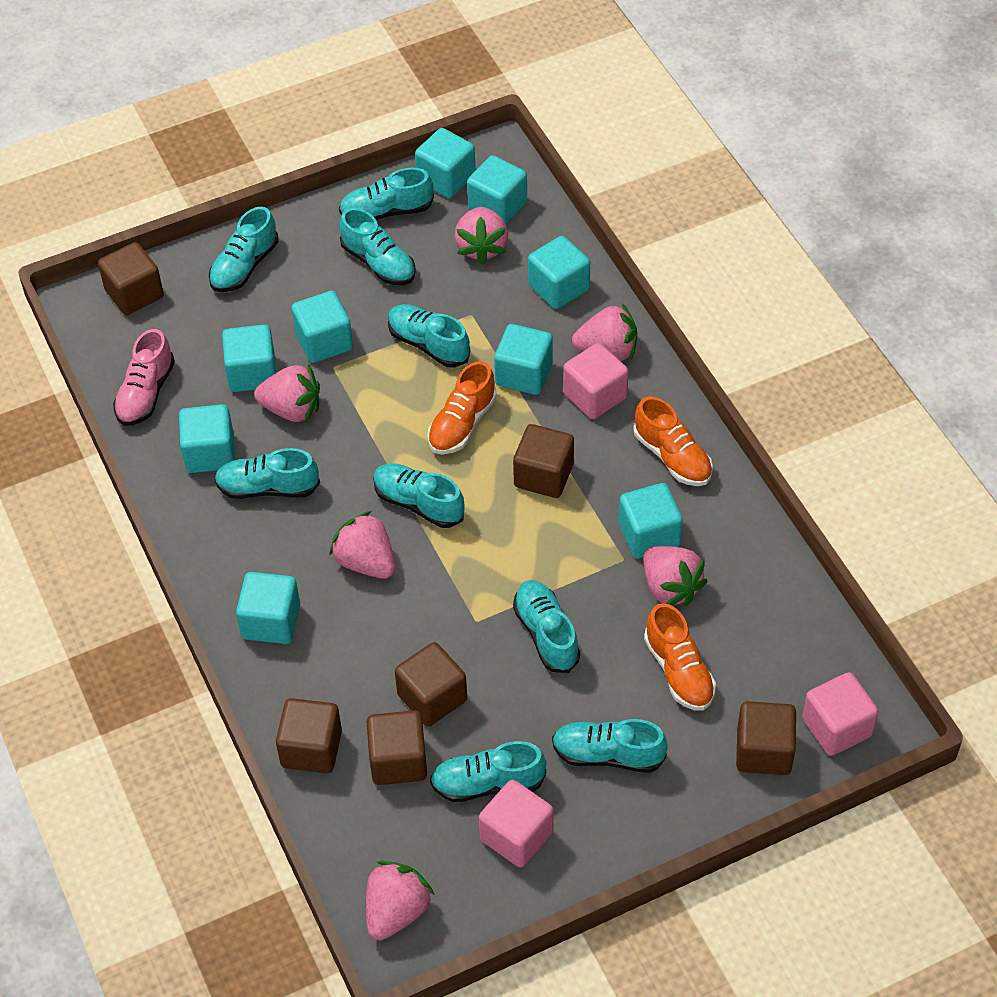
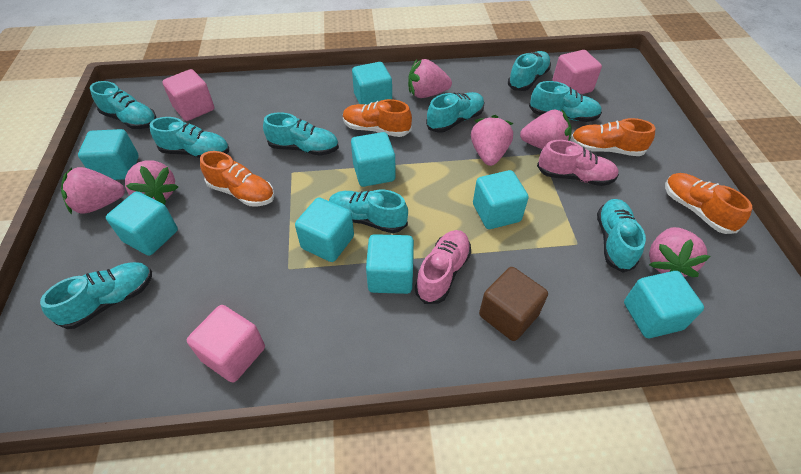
brown cube: 6 -> 1
orange shoe: 3 -> 4
pink shoe: 1 -> 2
turquoise cube: 9 -> 8

